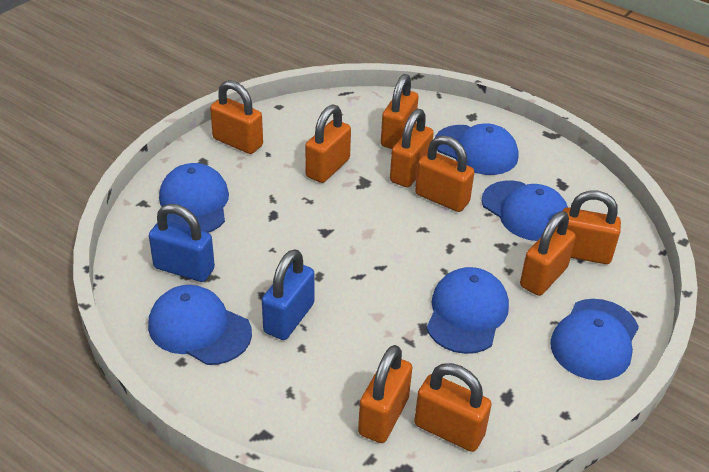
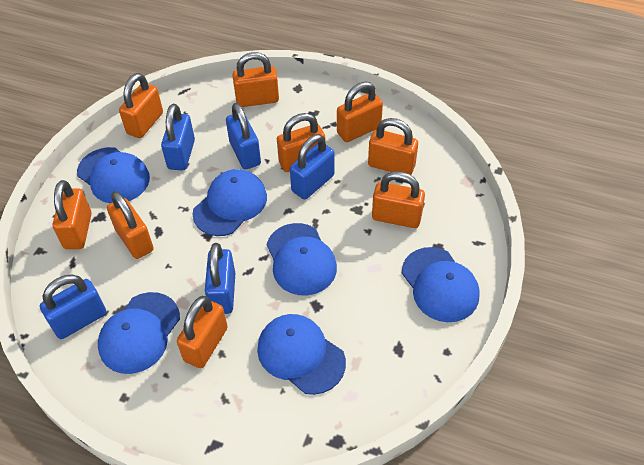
blue padlock: 2 -> 5

